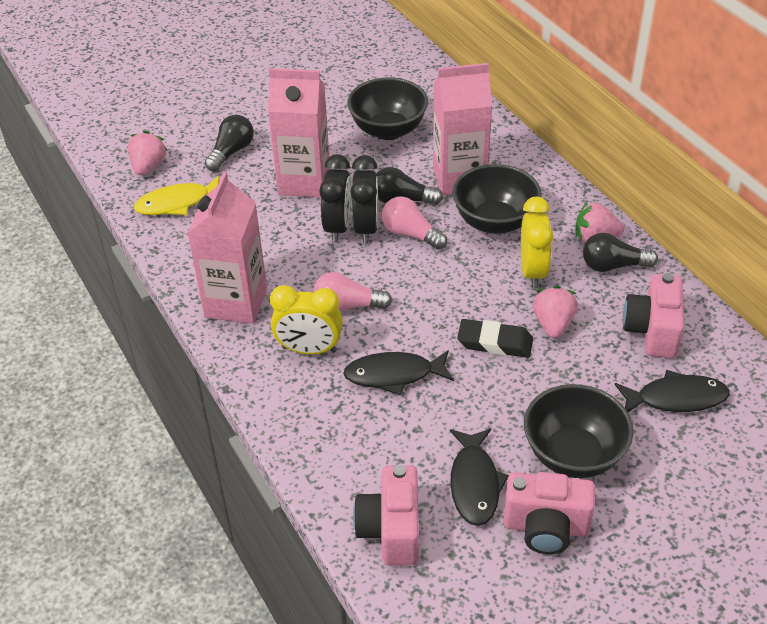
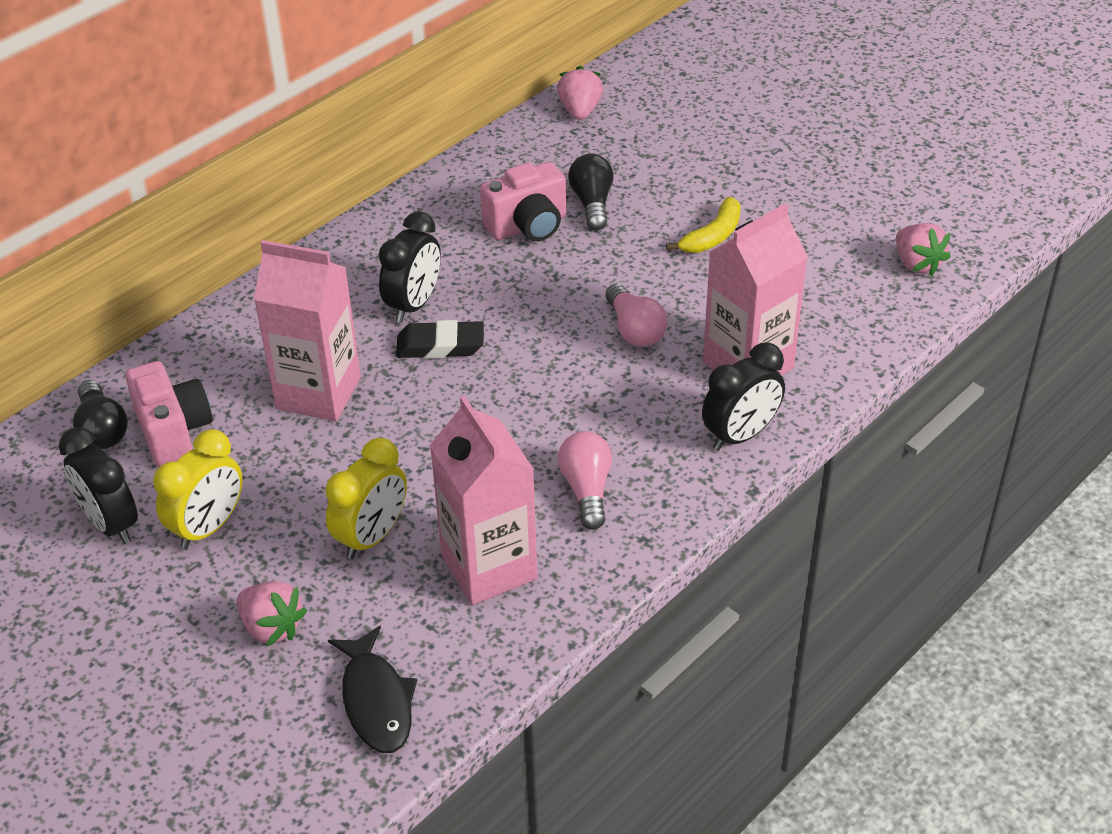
black bowl: 3 -> 0
black clock: 2 -> 3
black fish: 3 -> 1
black light bulb: 3 -> 2
pink camera: 3 -> 2
yellow banana: 0 -> 1
yellow fish: 1 -> 0

